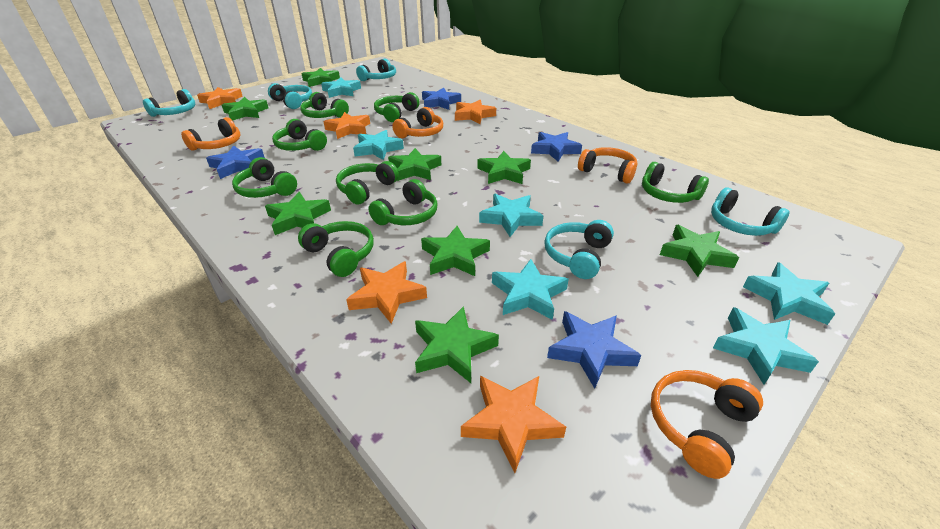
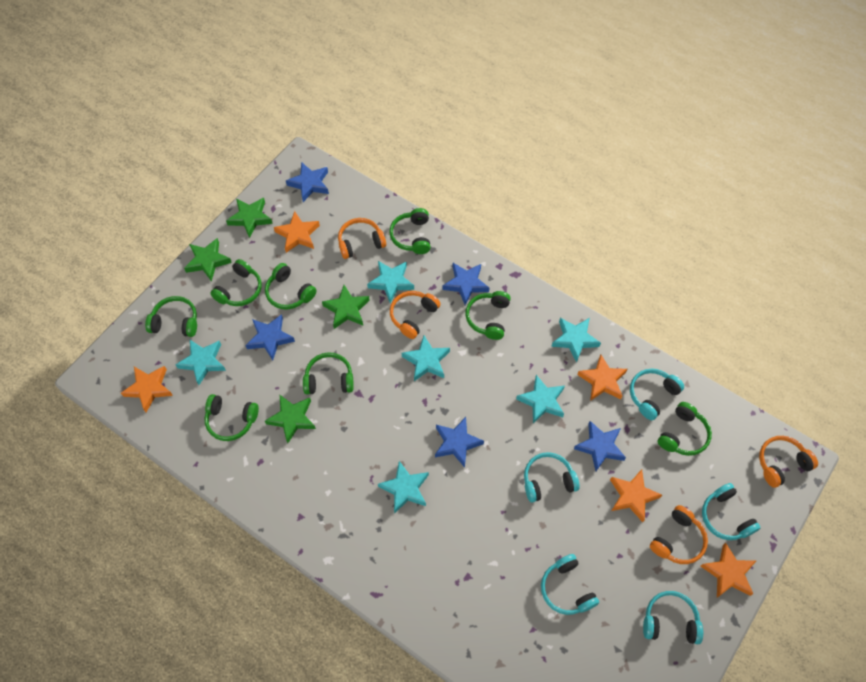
blue star: 4 -> 5
green star: 8 -> 4

